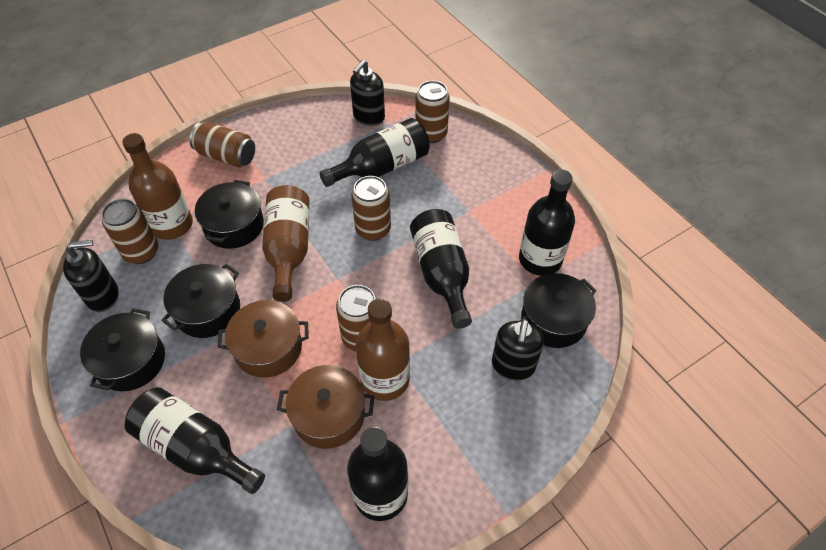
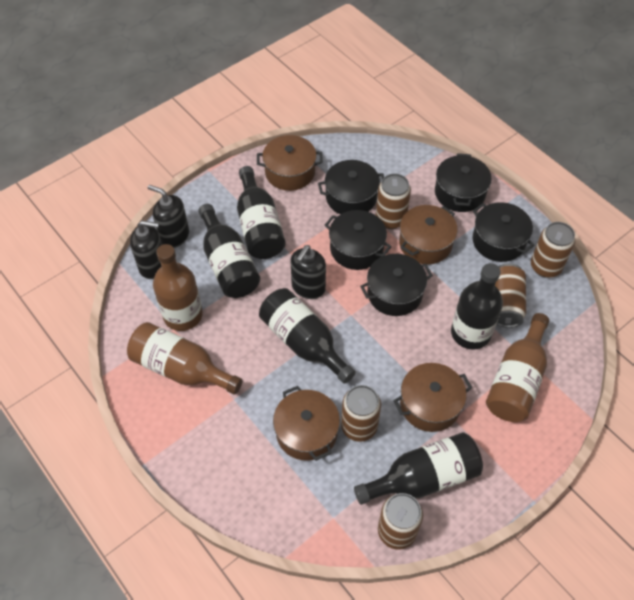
black pot: 4 -> 5
brown pot: 2 -> 4

